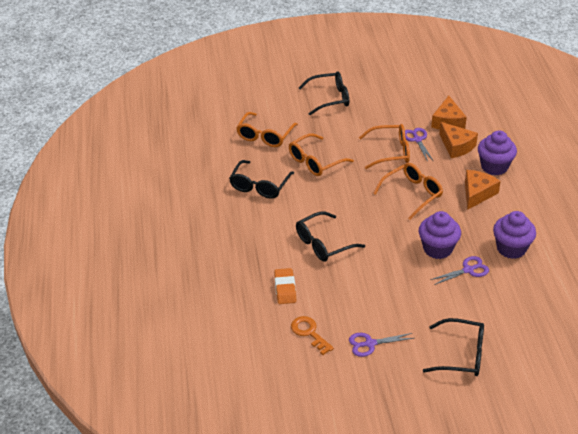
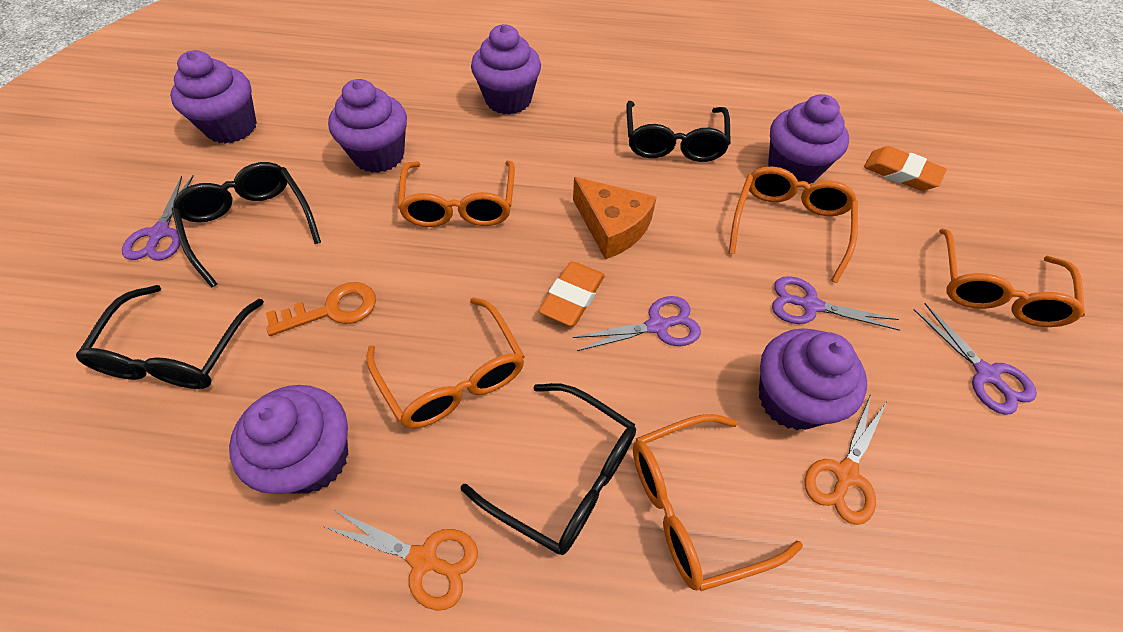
orange cheese: 3 -> 1
orange eraser: 1 -> 2
orange glasses: 4 -> 5
orange scissors: 0 -> 2
purple cupcake: 3 -> 6
purple scissors: 3 -> 4

